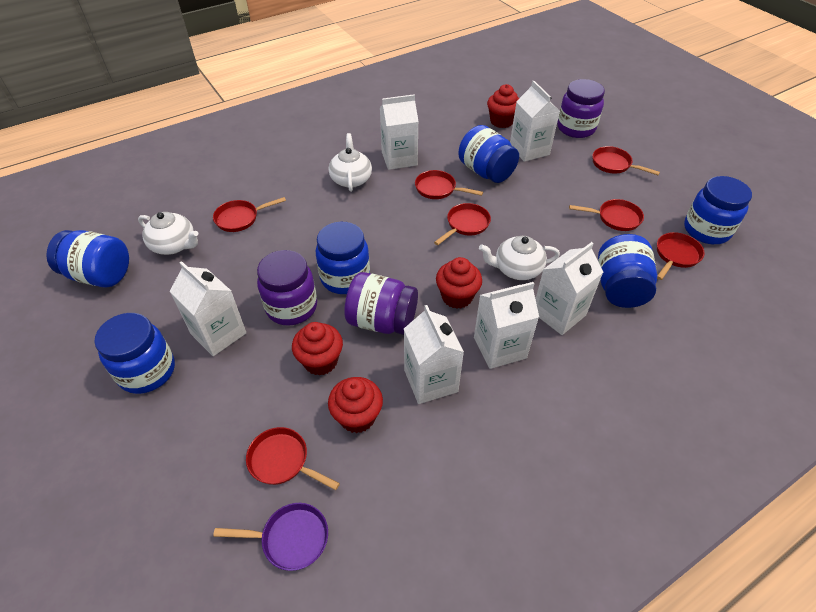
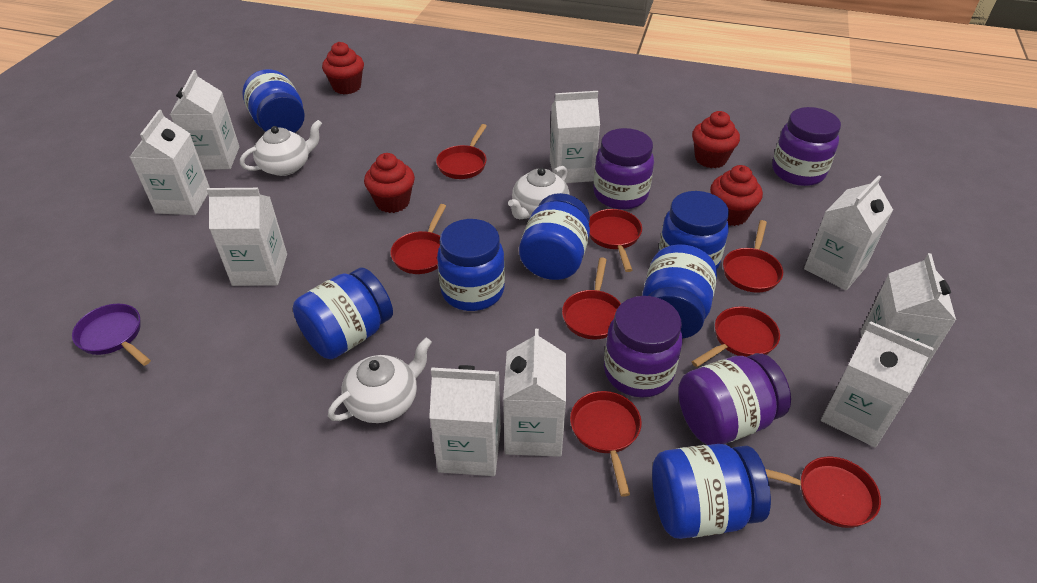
blue jar: 6 -> 7
purple jar: 3 -> 4
red pan: 7 -> 8
white carton: 6 -> 9

